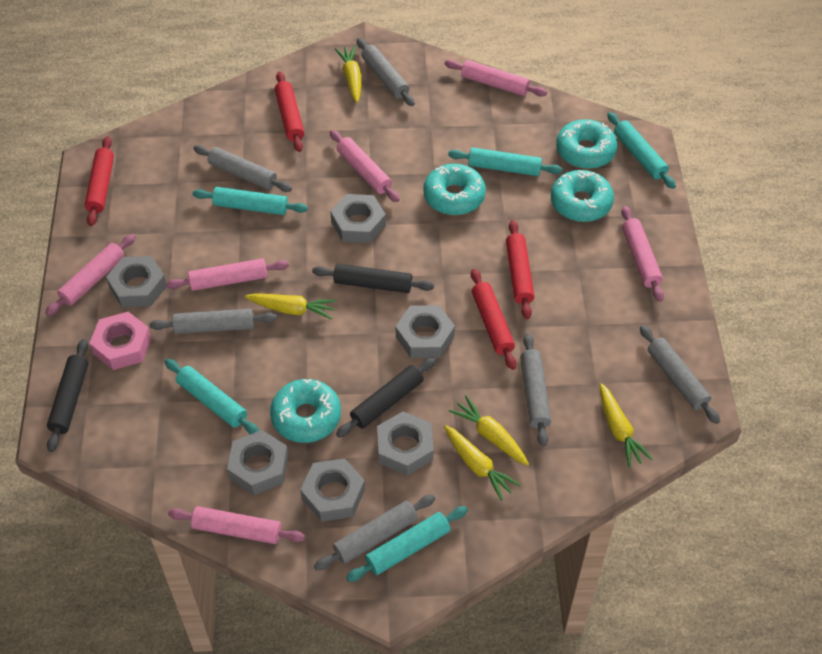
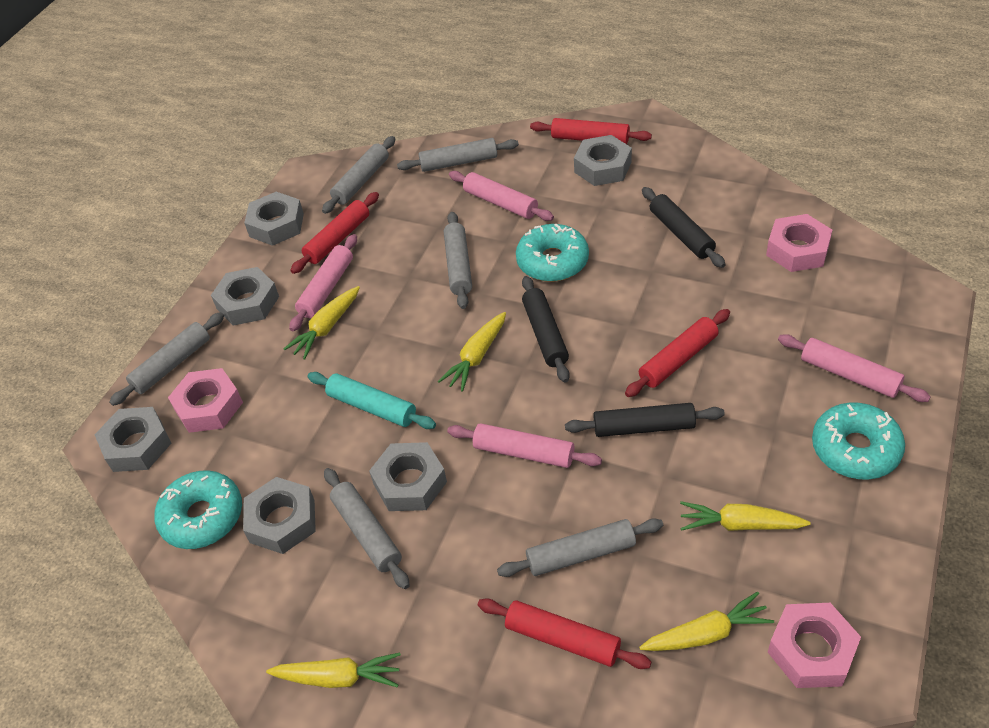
pink nut: 1 -> 3
pink rolling pin: 6 -> 4
turquoise donut: 4 -> 3
turquoise rolling pin: 5 -> 1

